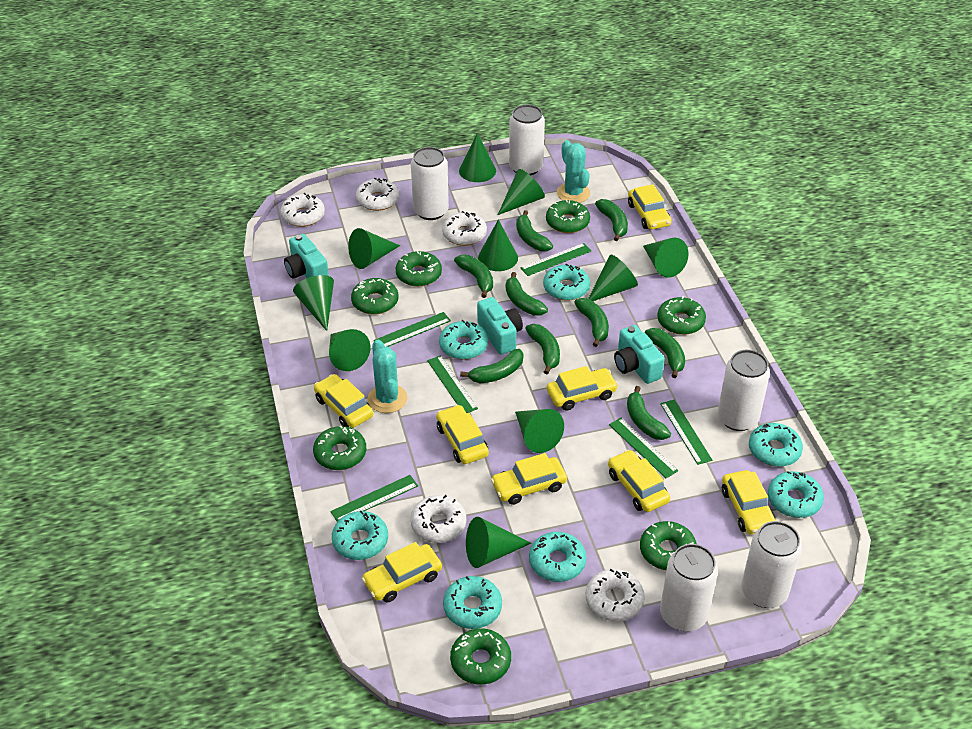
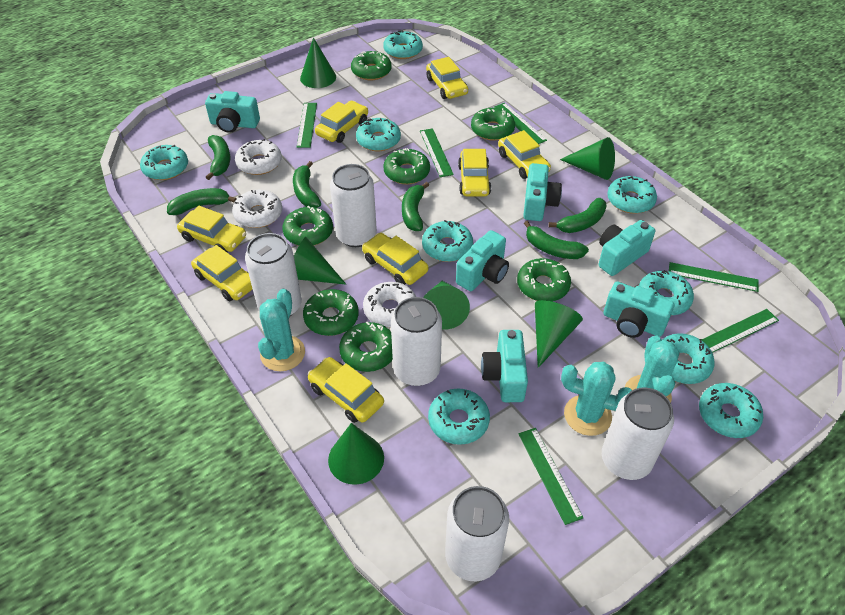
green banana: 9 -> 6
green cone: 10 -> 6
turquoise cactus: 2 -> 3
turquoise camera: 3 -> 6
turquoise donut: 7 -> 9
white donut: 5 -> 3

